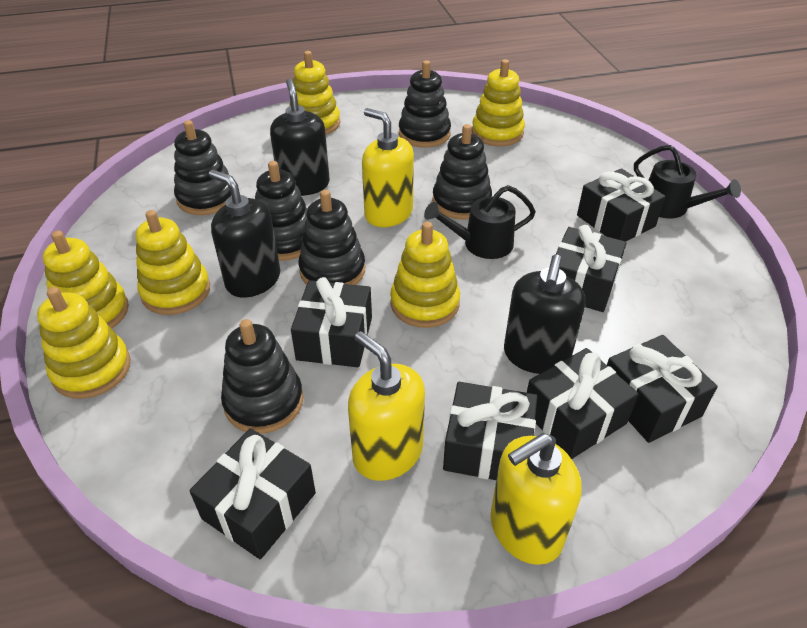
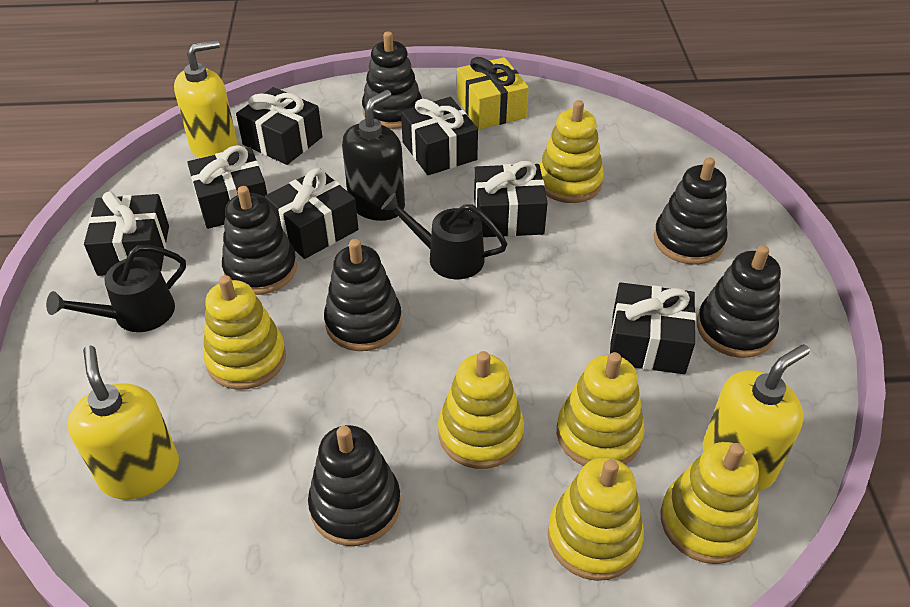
black soap dispenser: 3 -> 1
yellow gift: 0 -> 1

